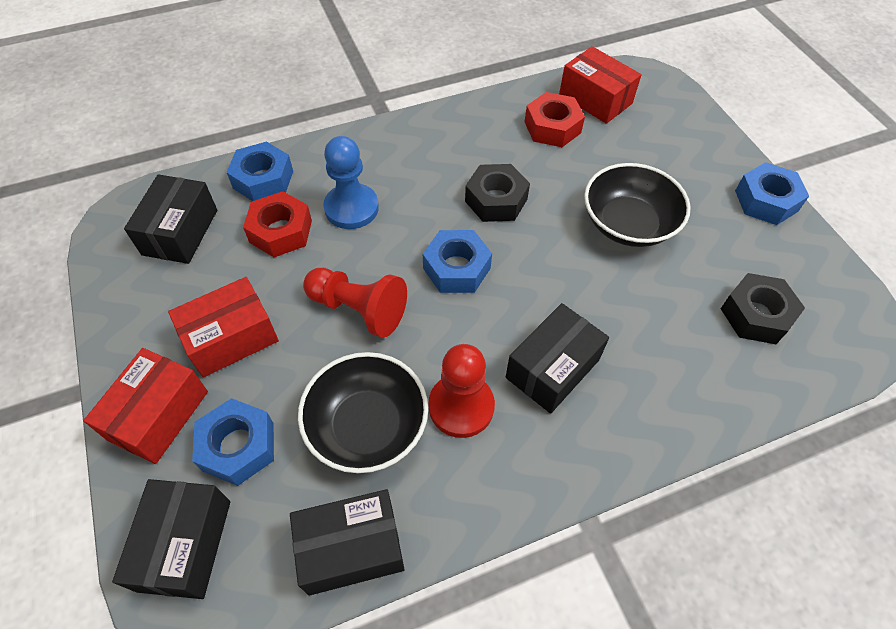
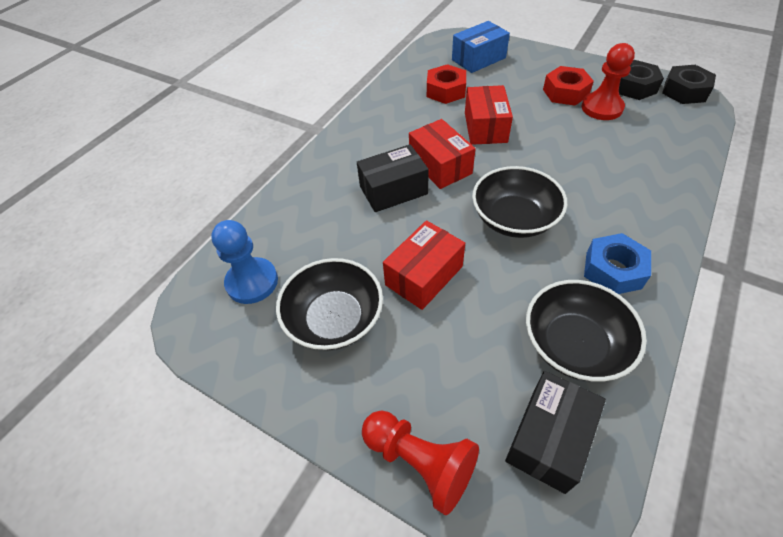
black bowl: 2 -> 3
black box: 4 -> 2
blue box: 0 -> 1
blue nut: 4 -> 1

